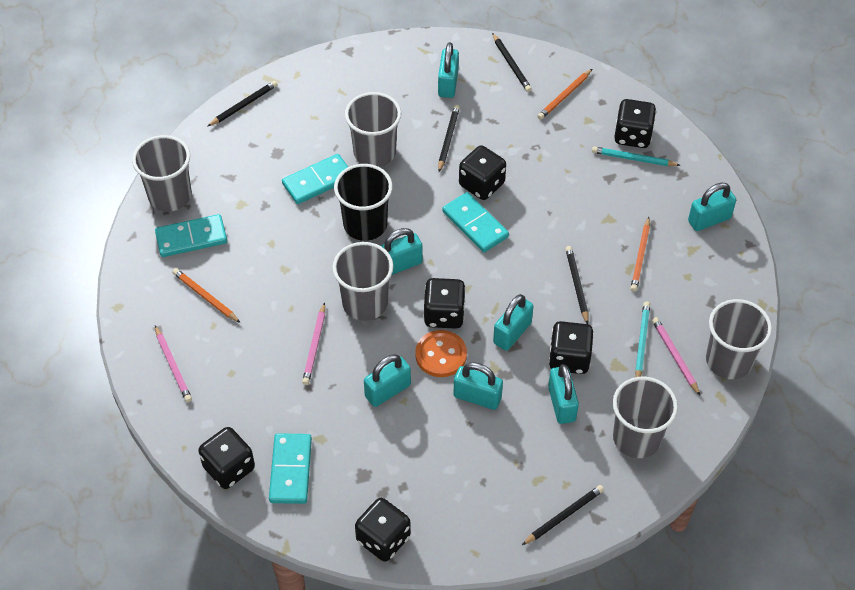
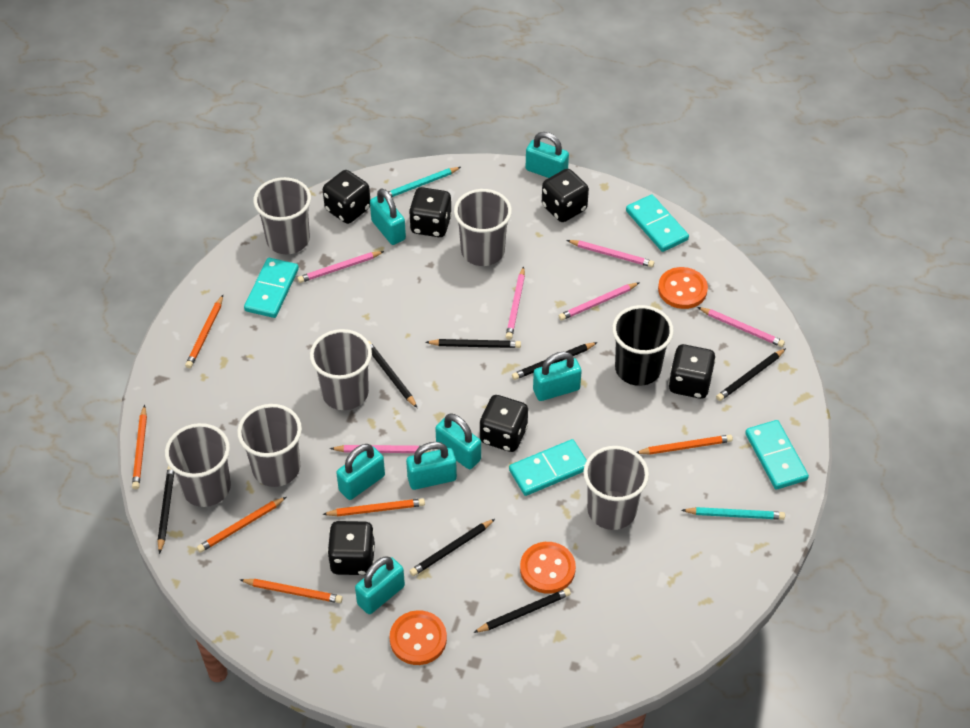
black pencil: 5 -> 7
grey cup: 5 -> 6
orange button: 1 -> 3
orange pencil: 3 -> 6
pink pencil: 3 -> 6

